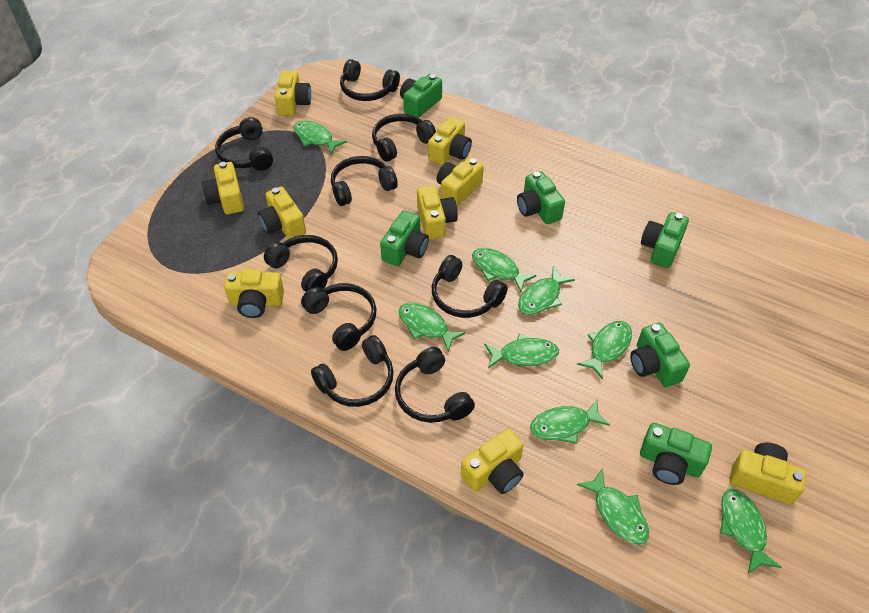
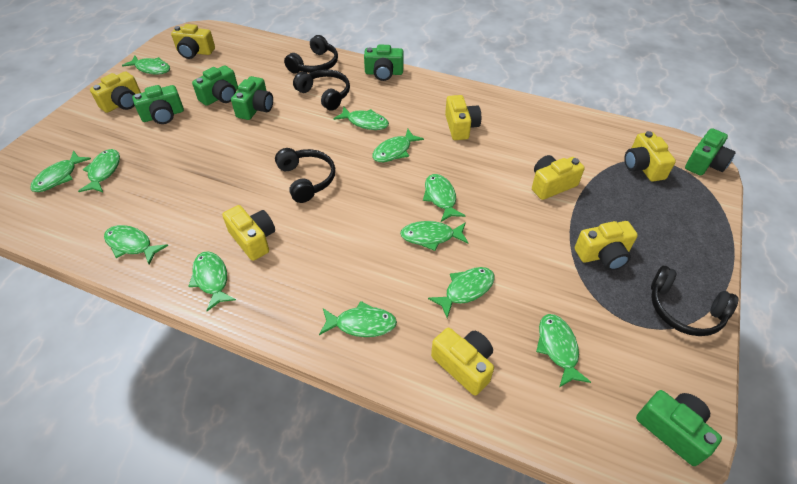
black headphones: 9 -> 4
green fish: 9 -> 12
yellow camera: 9 -> 8

